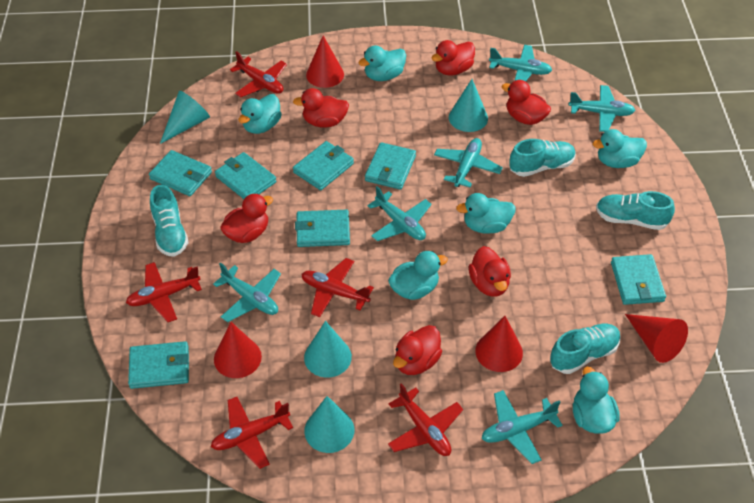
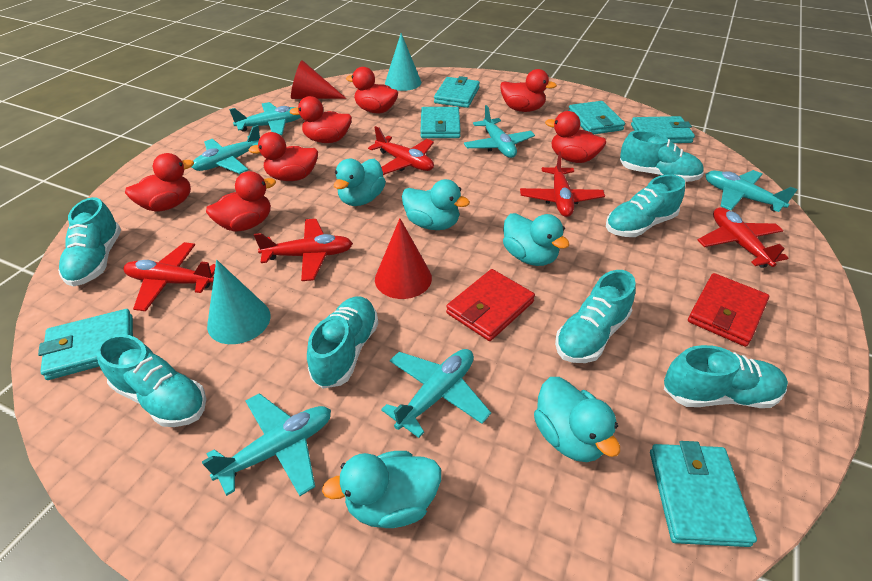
red cone: 4 -> 2
red duck: 6 -> 7
red wallet: 0 -> 2
turquoise cone: 4 -> 2
turquoise duck: 6 -> 5
turquoise shoe: 4 -> 7
turquoise wallet: 7 -> 6

